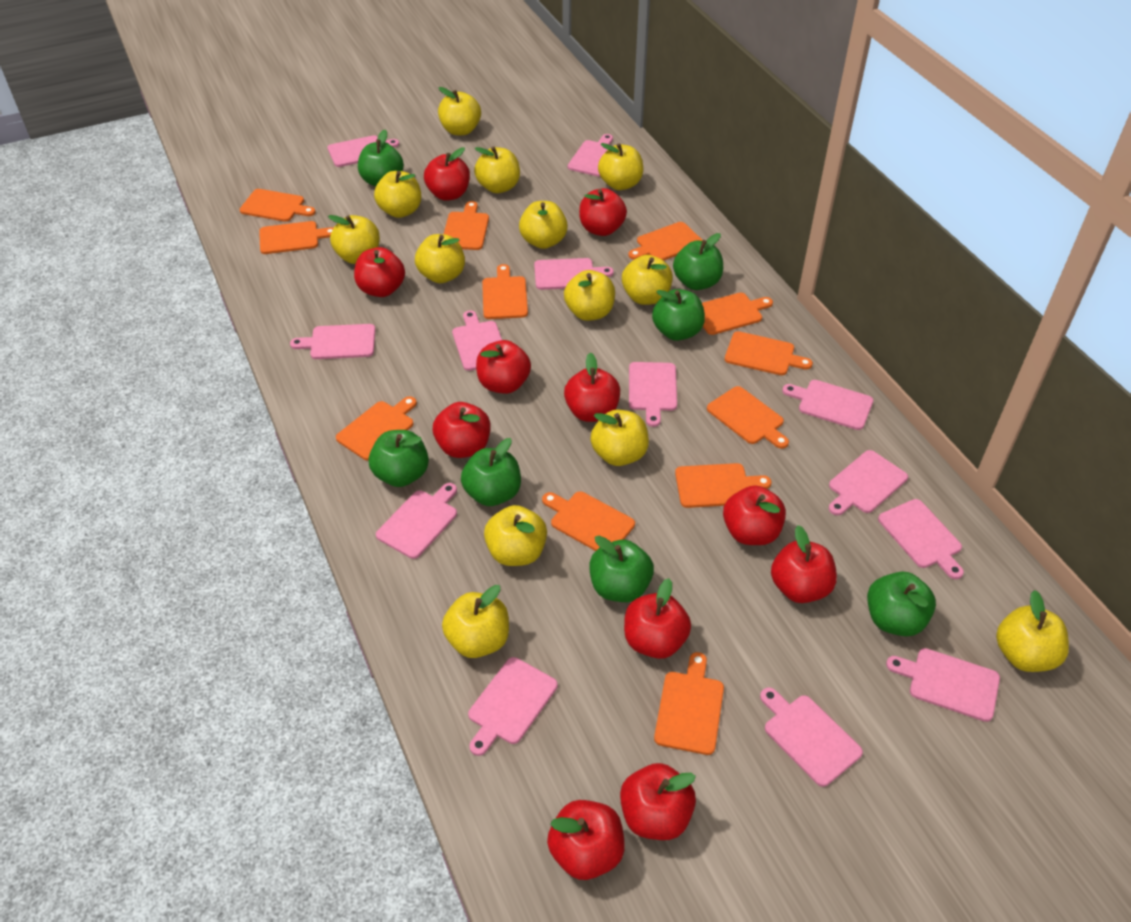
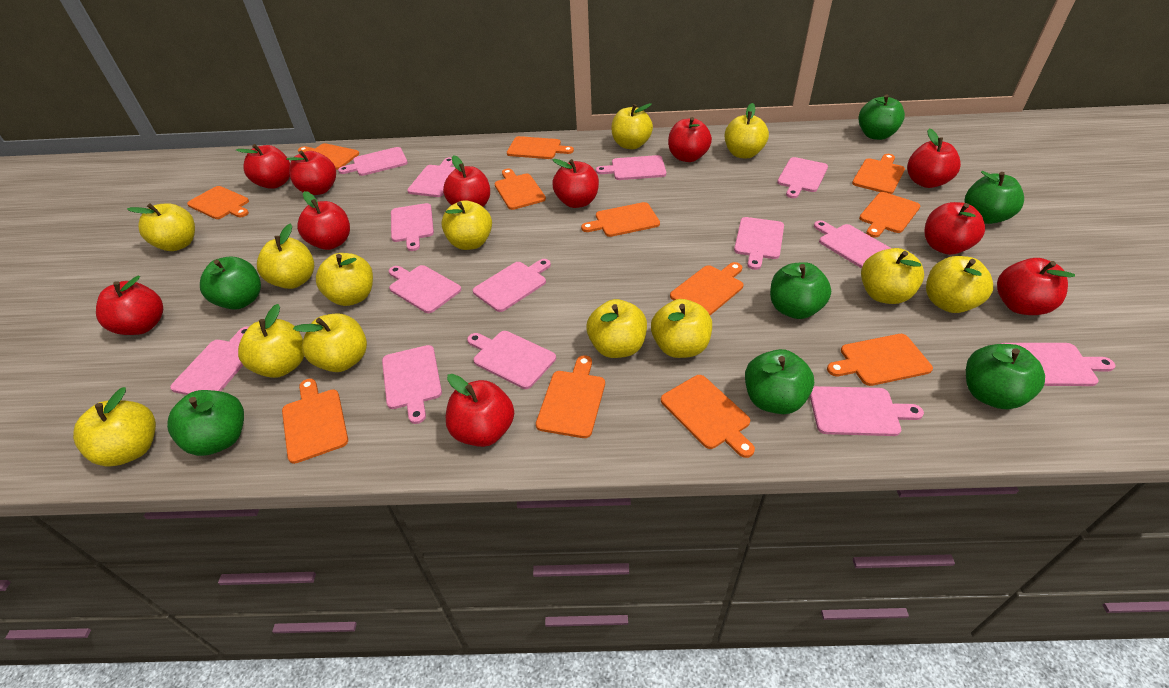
pink cutting board: 13 -> 14

